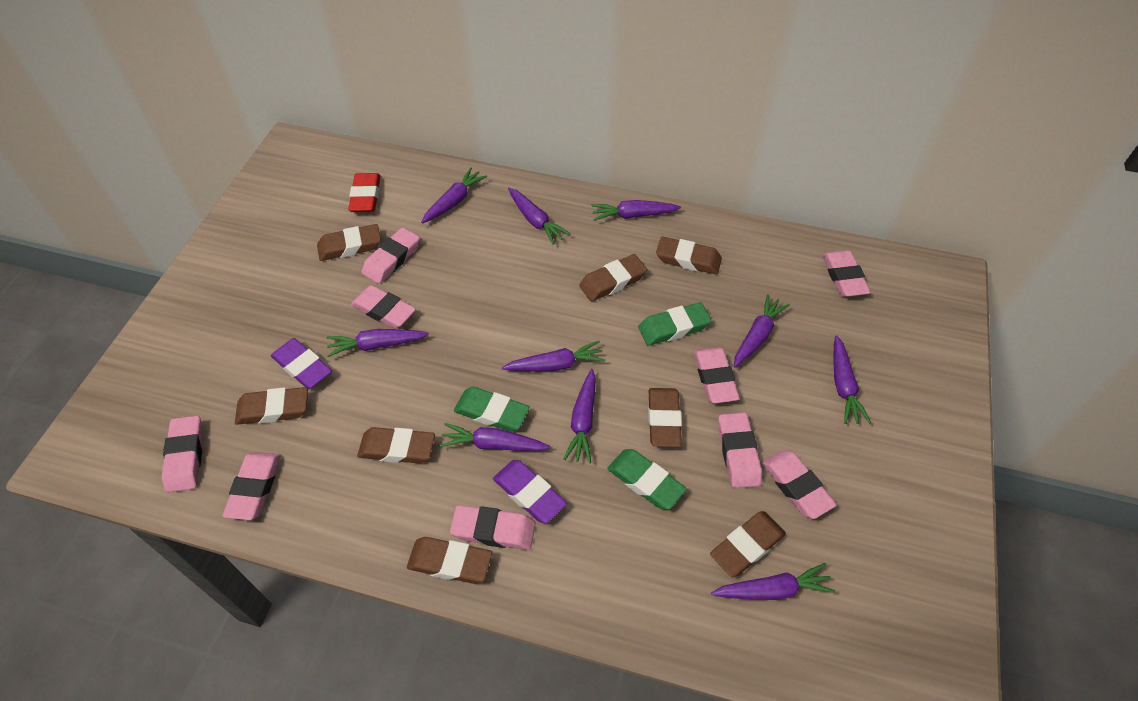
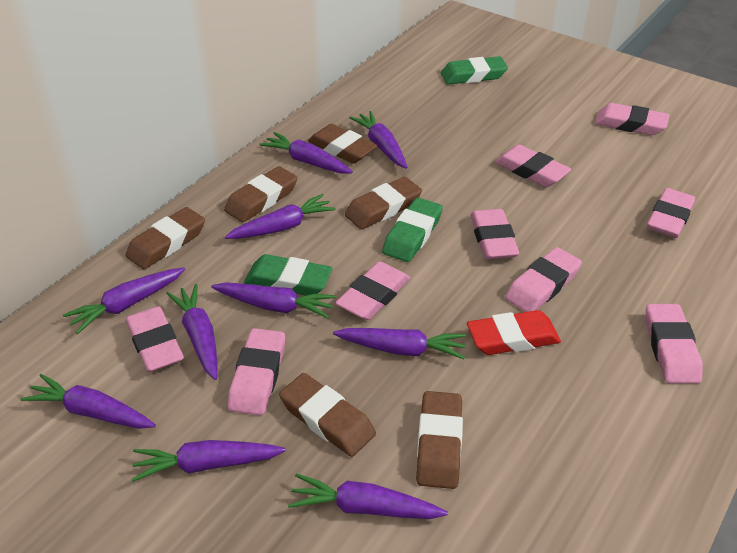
brown eraser: 8 -> 6
purple eraser: 2 -> 0

